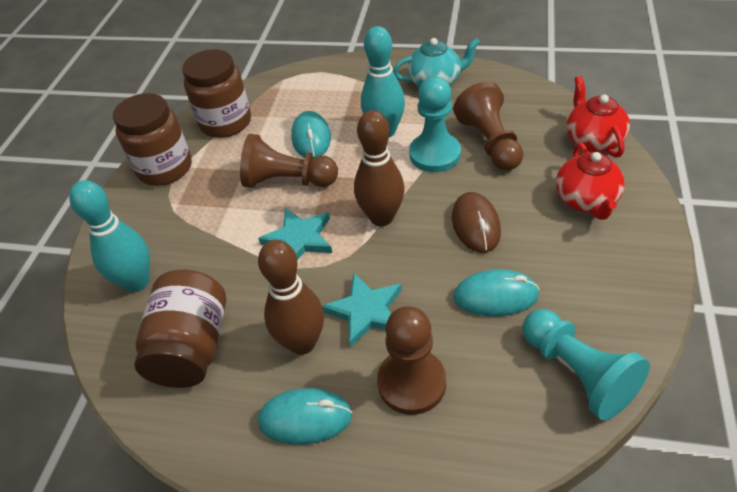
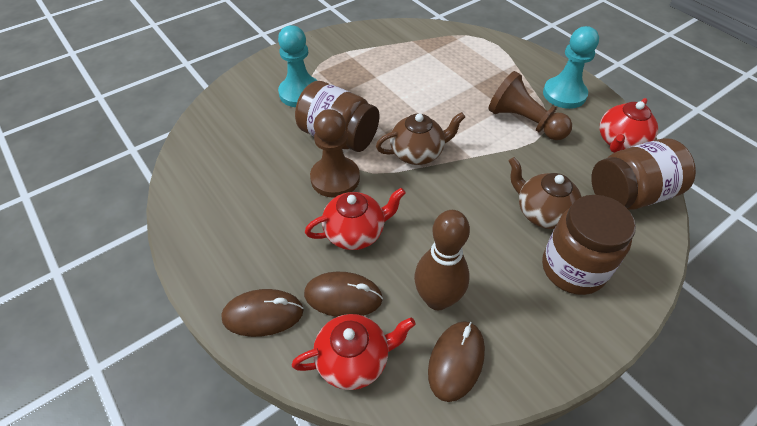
brown bowling pin: 2 -> 1
brown mouse: 1 -> 3
brown pawn: 3 -> 2
brown teapot: 0 -> 2
red teapot: 2 -> 3
turquoise bowling pin: 2 -> 0
turquoise mouse: 3 -> 0
turquoise star: 2 -> 0
turquoise teapot: 1 -> 0

